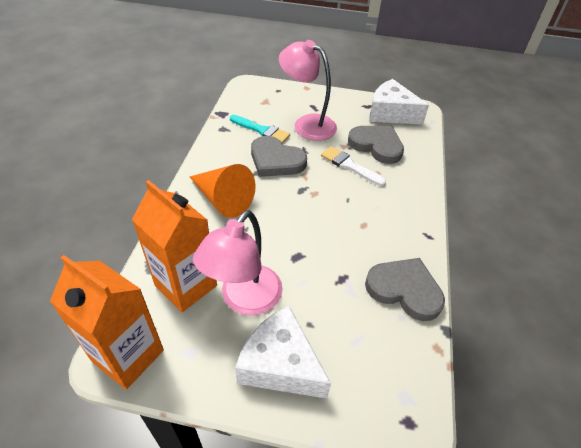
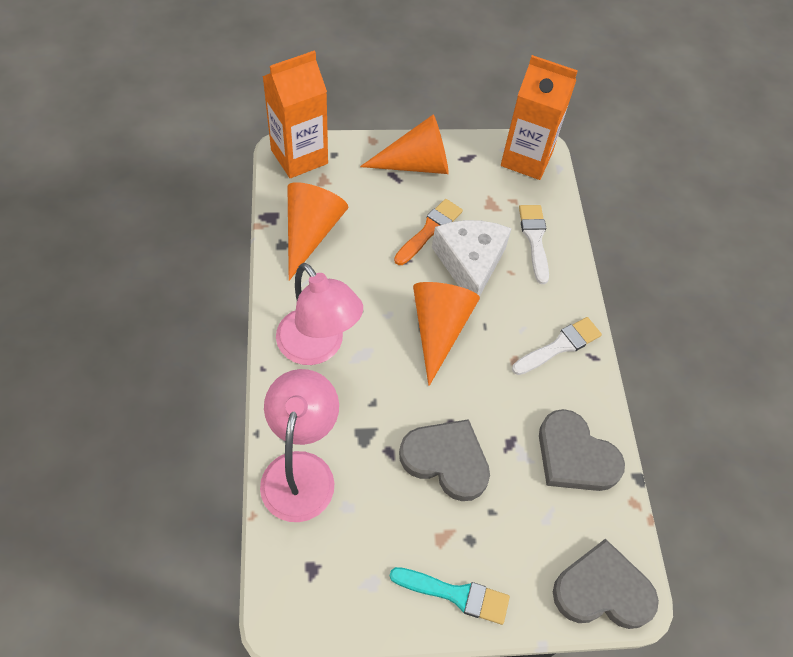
orange brush: 0 -> 1
orange cone: 1 -> 3
white brush: 1 -> 2
white cheese: 2 -> 1

